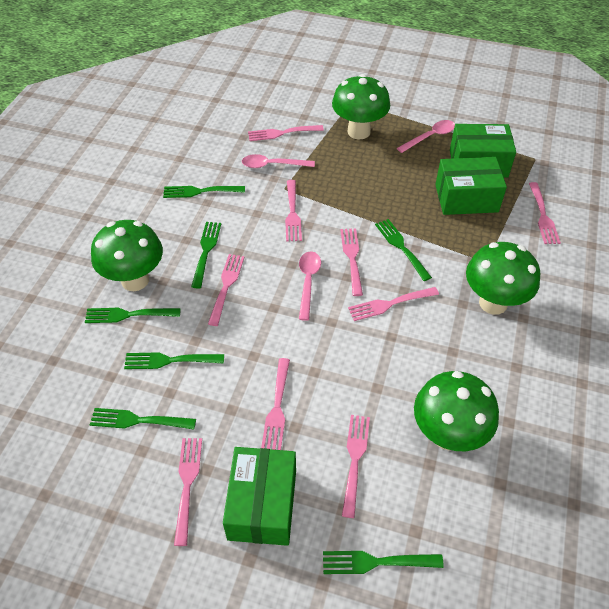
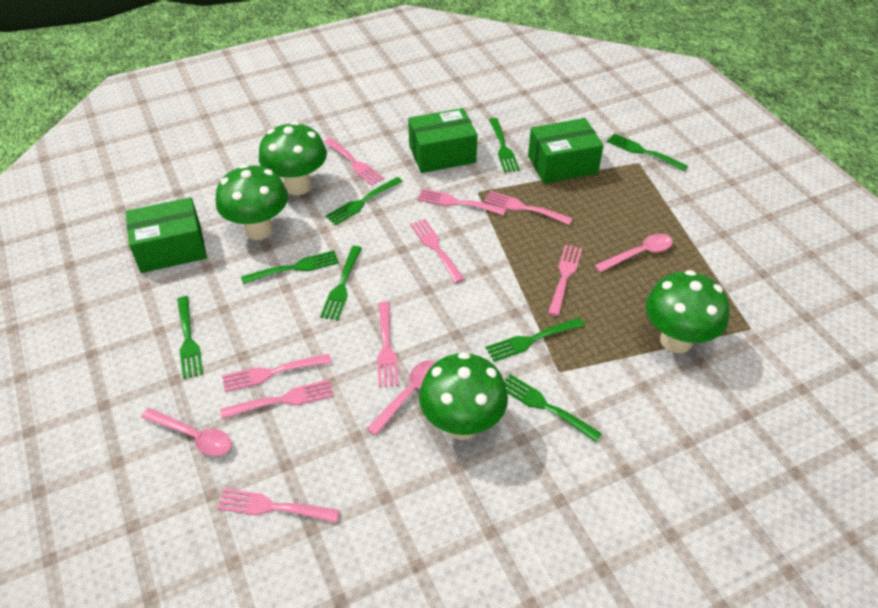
green fork: 7 -> 8

